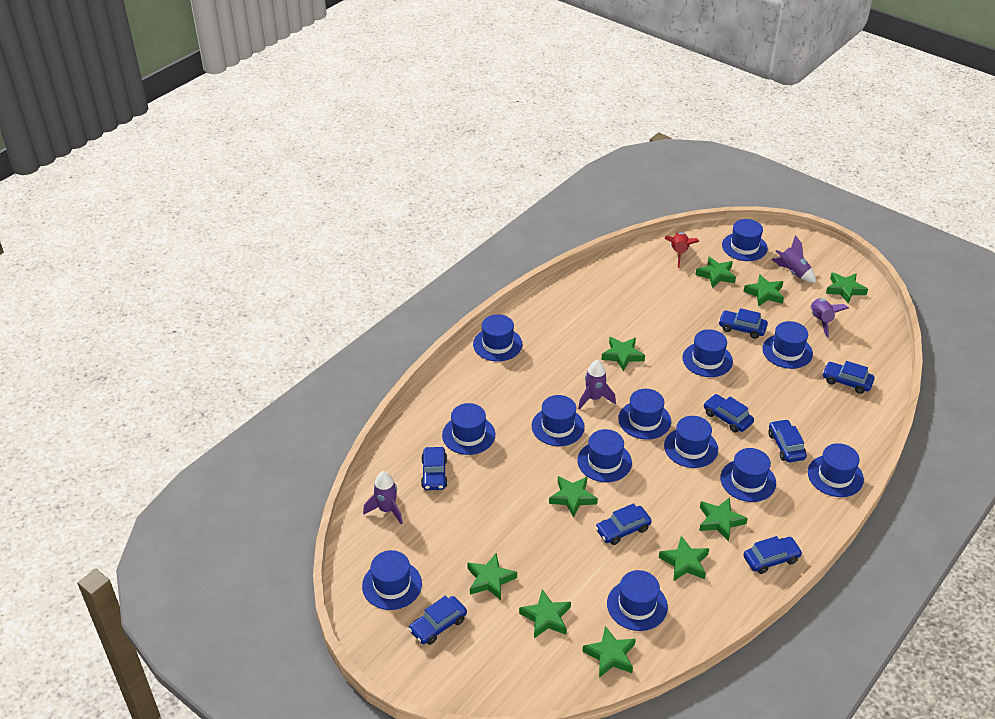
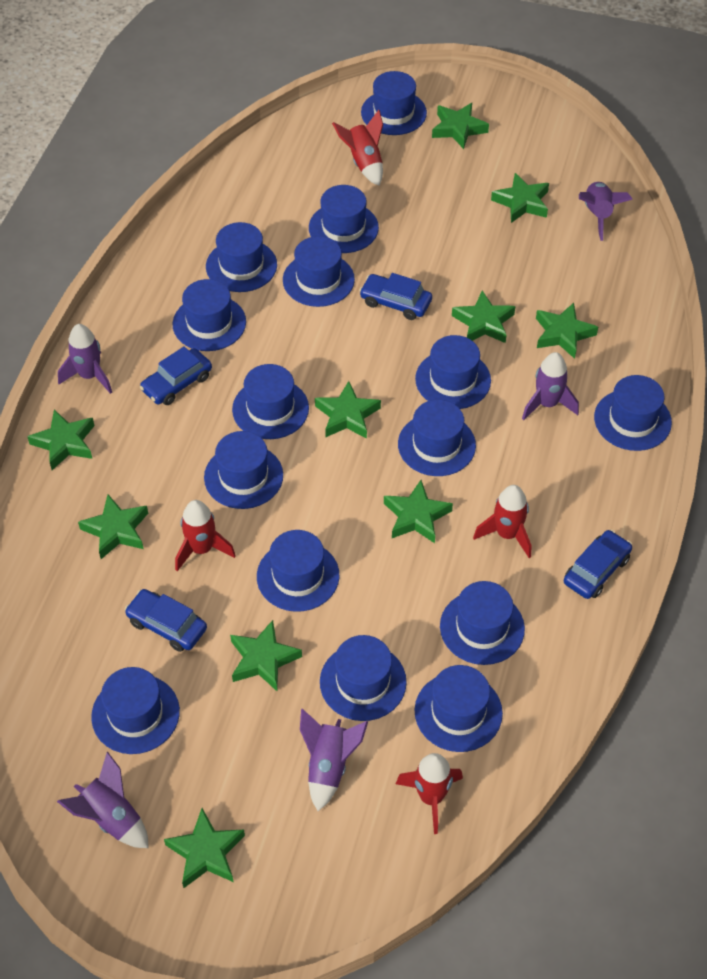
blue car: 8 -> 4
blue hat: 13 -> 15
purple rocket: 4 -> 5
red rocket: 1 -> 4

